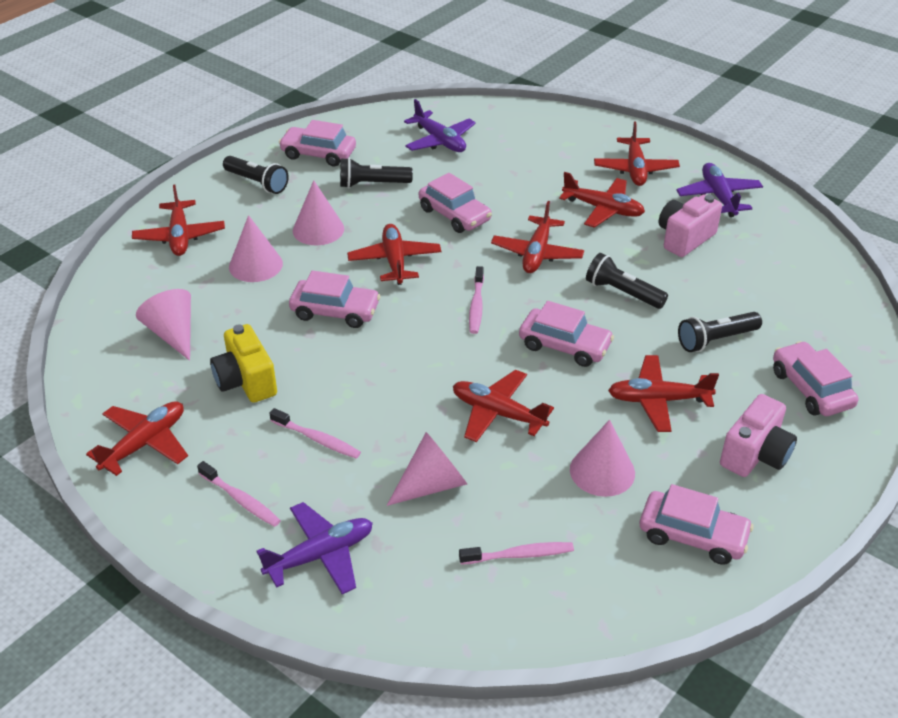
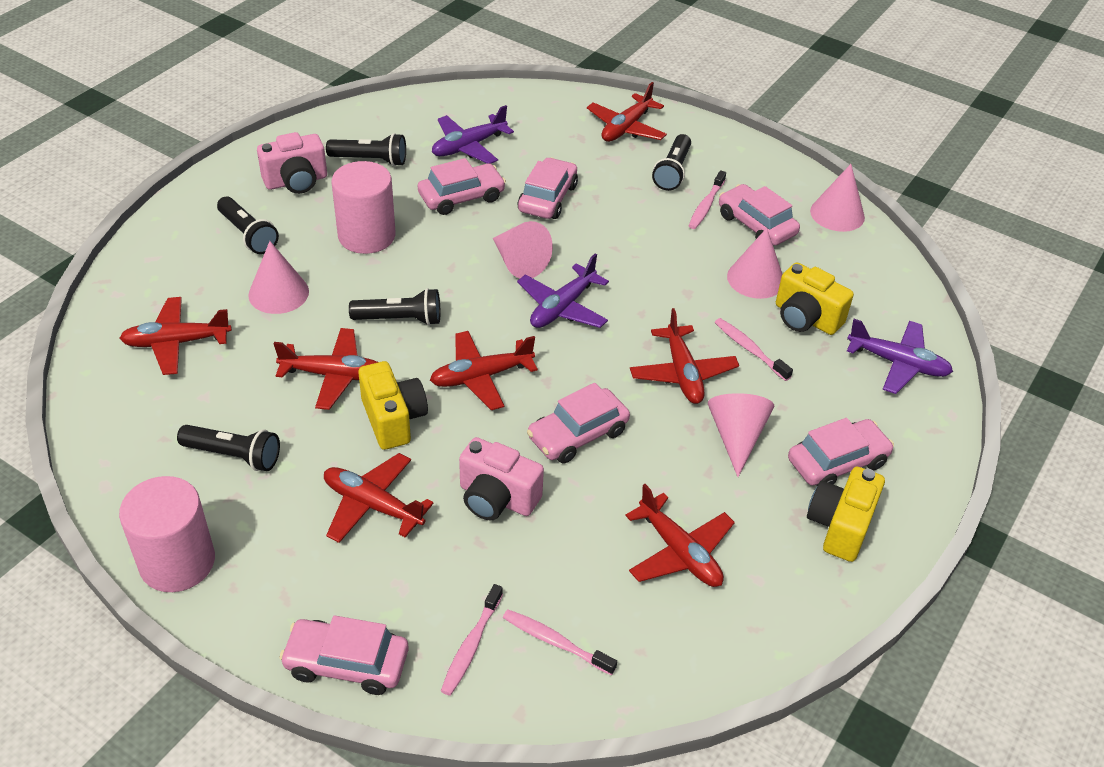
black flashlight: 4 -> 5
pink cylinder: 0 -> 2
red plane: 8 -> 7
yellow camera: 1 -> 3

